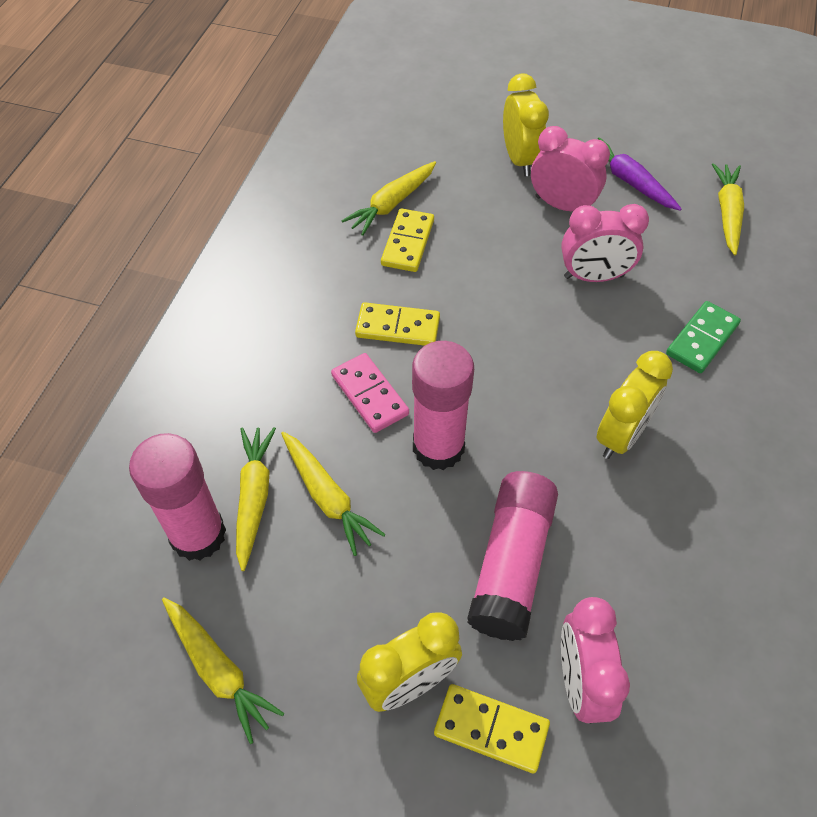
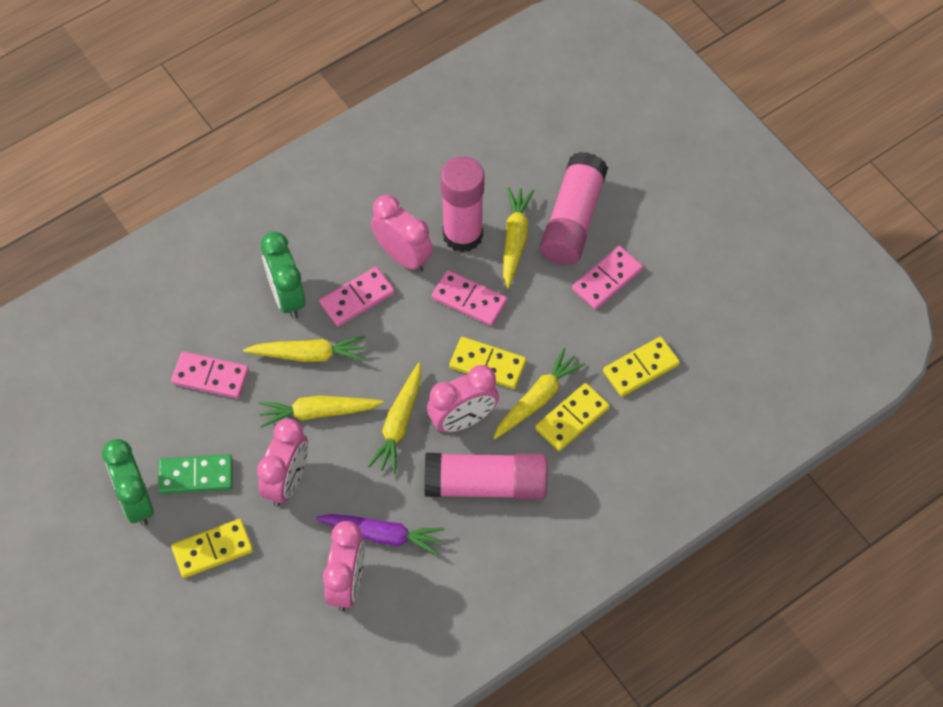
green clock: 0 -> 2
pink clock: 3 -> 4
pink domino: 1 -> 4
yellow clock: 3 -> 0
yellow domino: 3 -> 4

